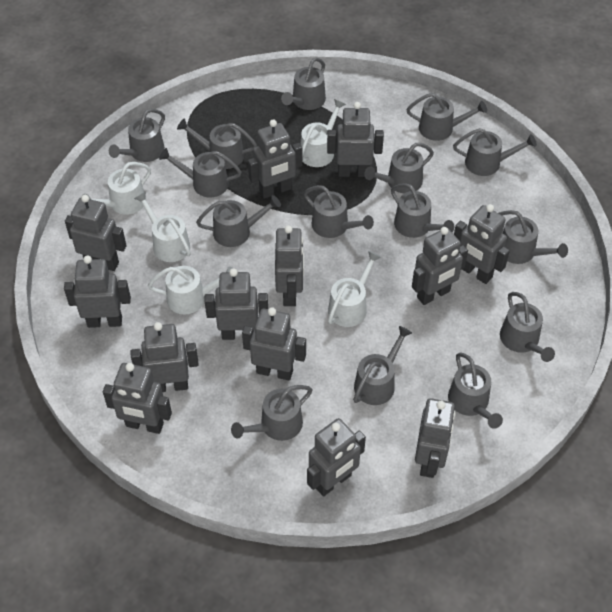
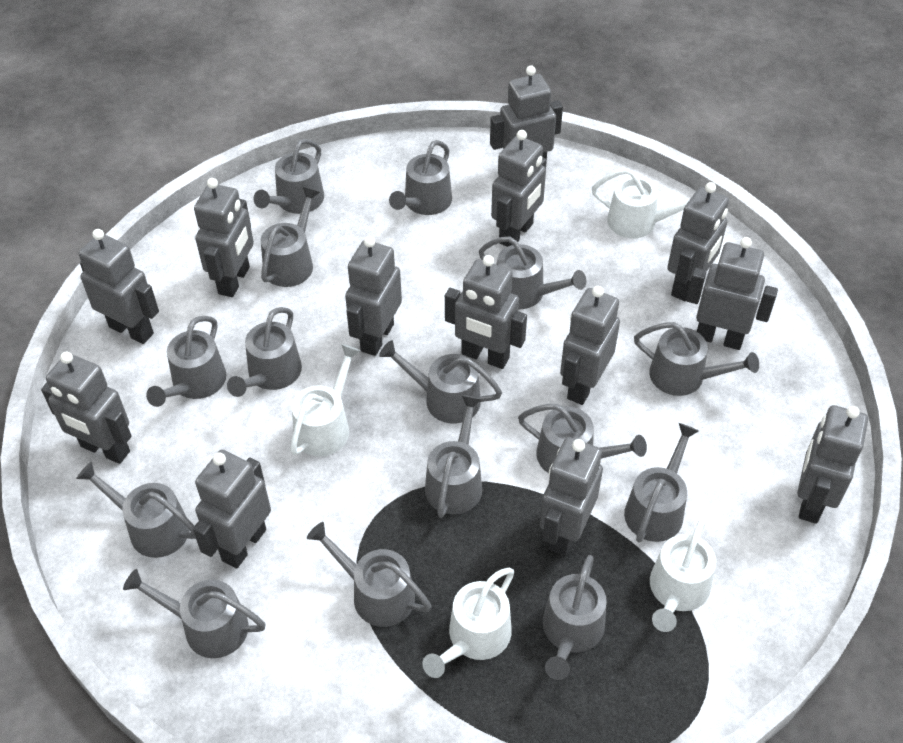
white watering can: 5 -> 4

